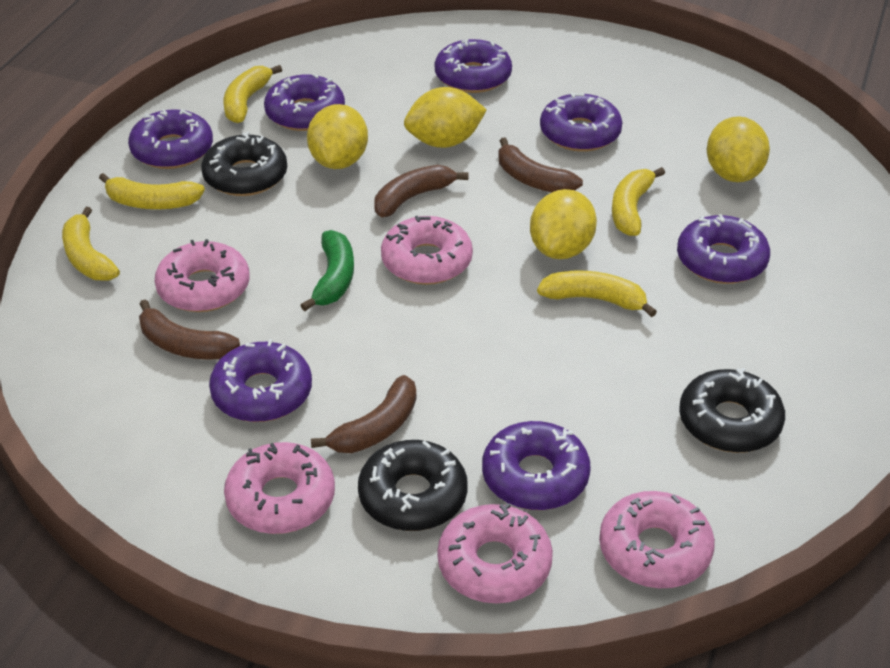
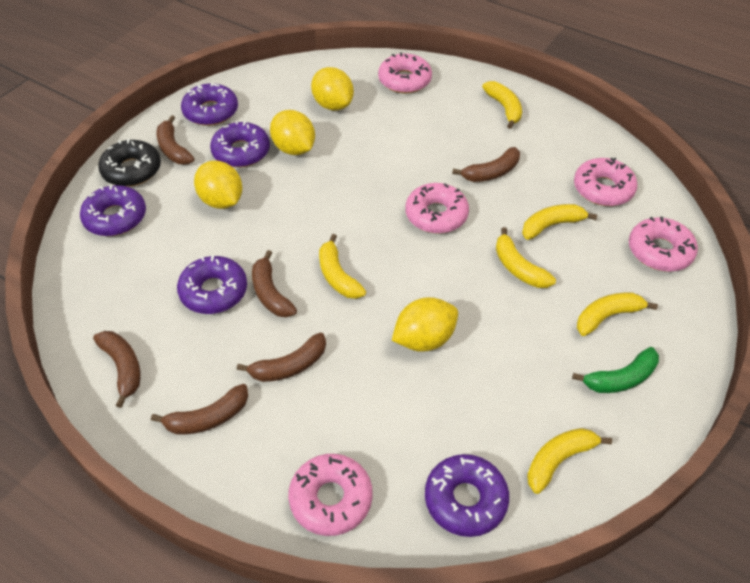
black donut: 3 -> 1
brown banana: 4 -> 6
purple donut: 7 -> 5
yellow banana: 5 -> 6

